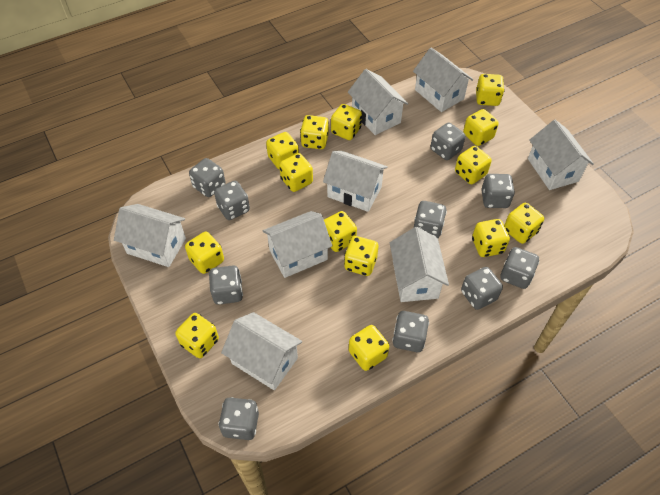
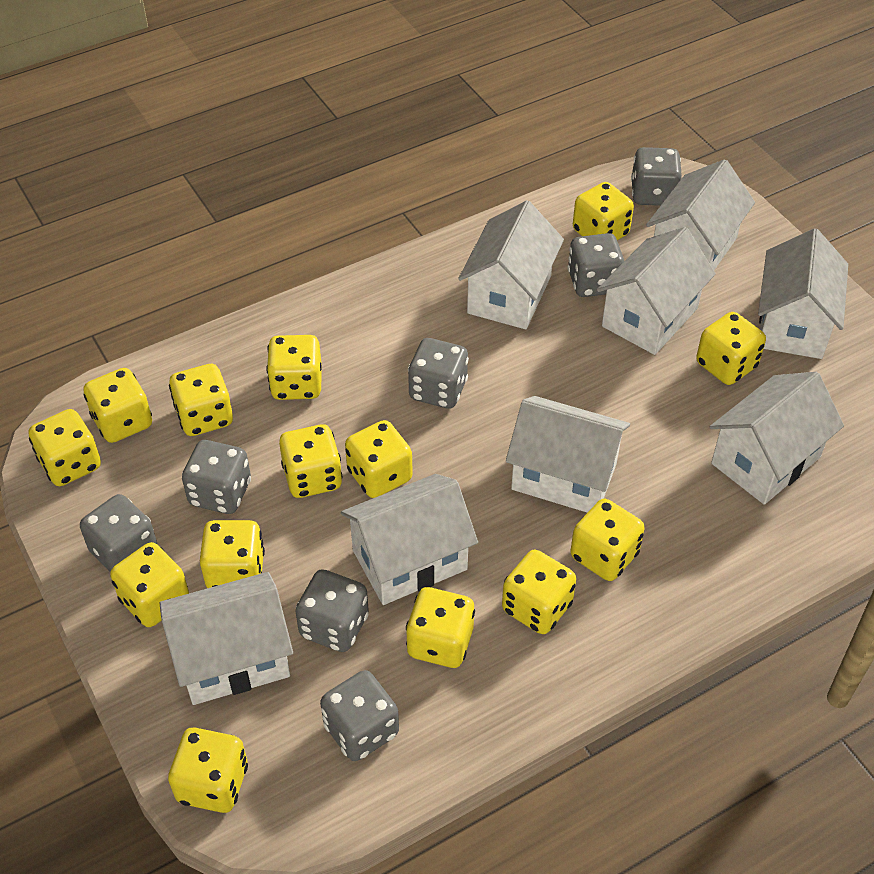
grey dice: 10 -> 7

